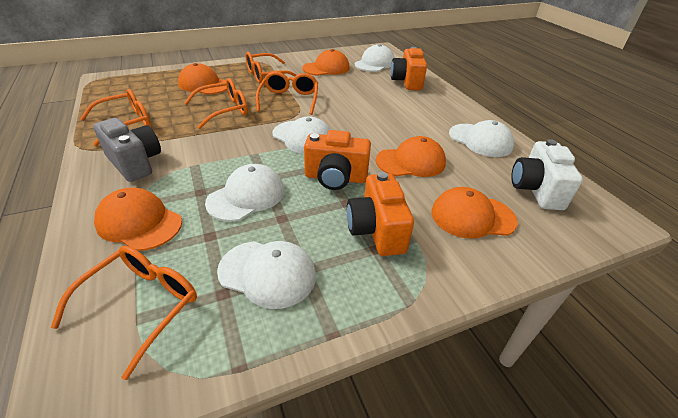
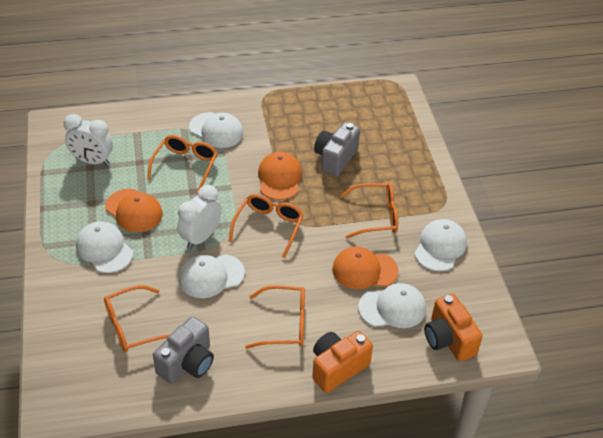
grey camera: 1 -> 2
orange camera: 3 -> 2
orange cap: 5 -> 3
white camera: 1 -> 0
white clock: 0 -> 2

